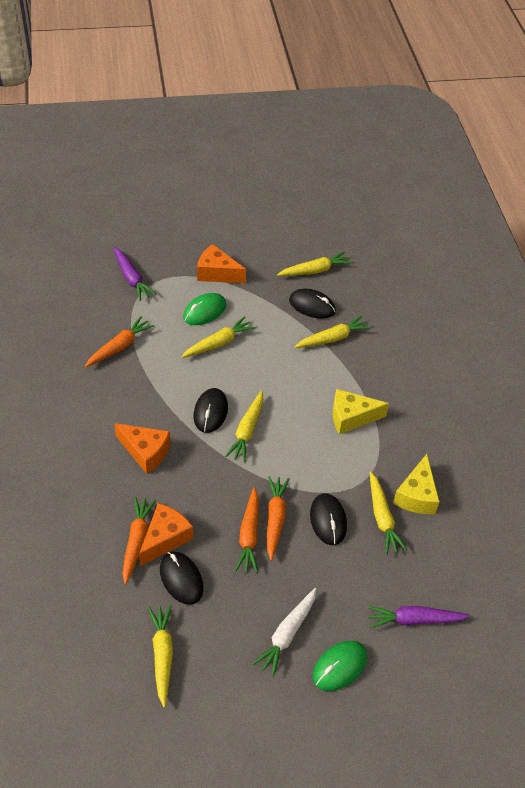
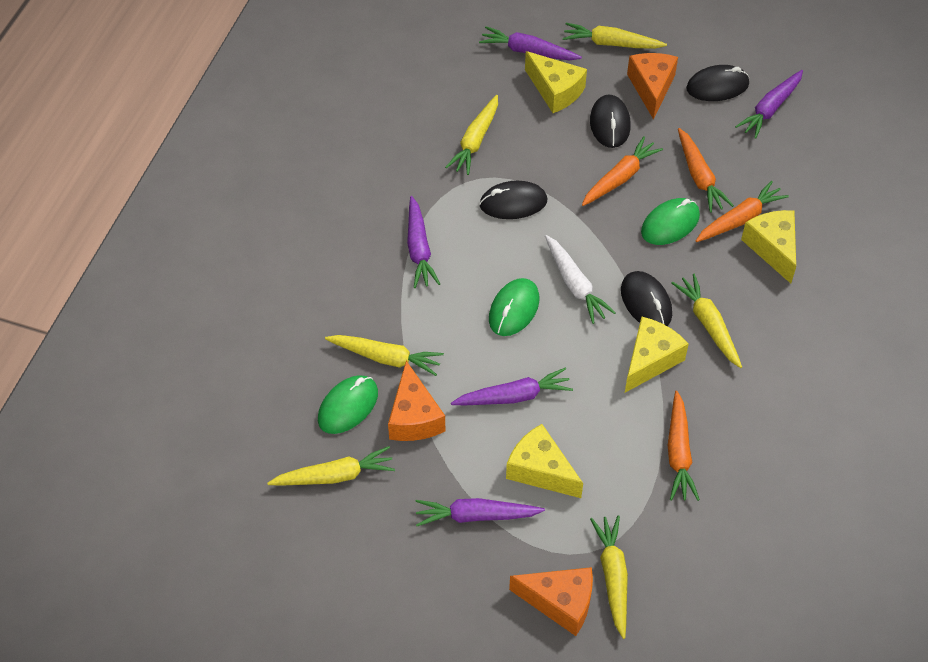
green mouse: 2 -> 3
purple carrot: 2 -> 5
yellow cheese: 2 -> 4

